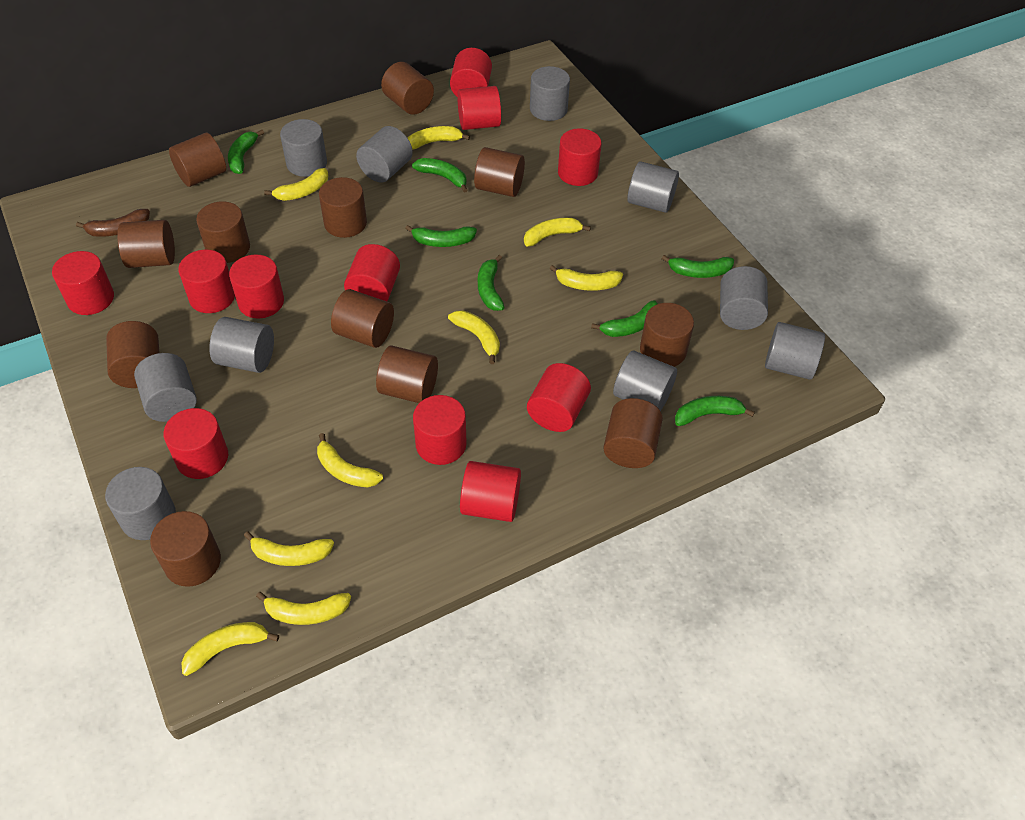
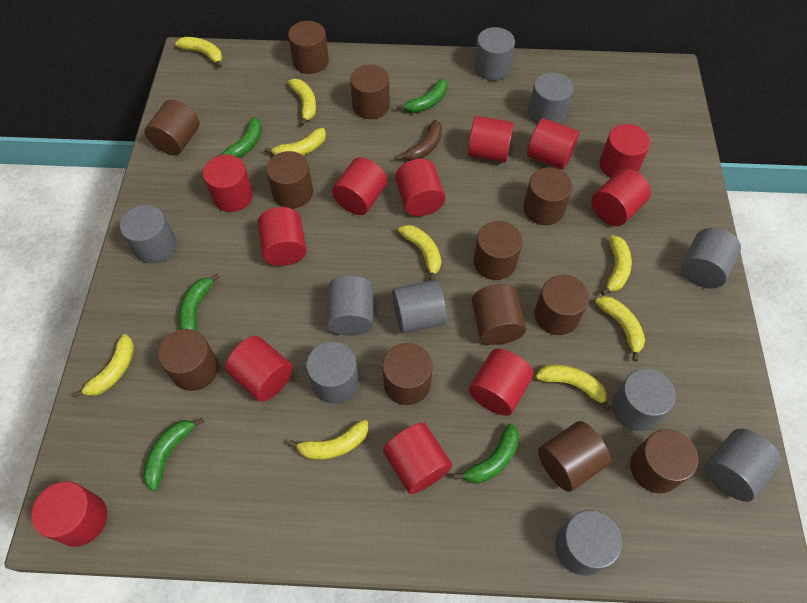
green banana: 7 -> 5
red cylinder: 11 -> 12

